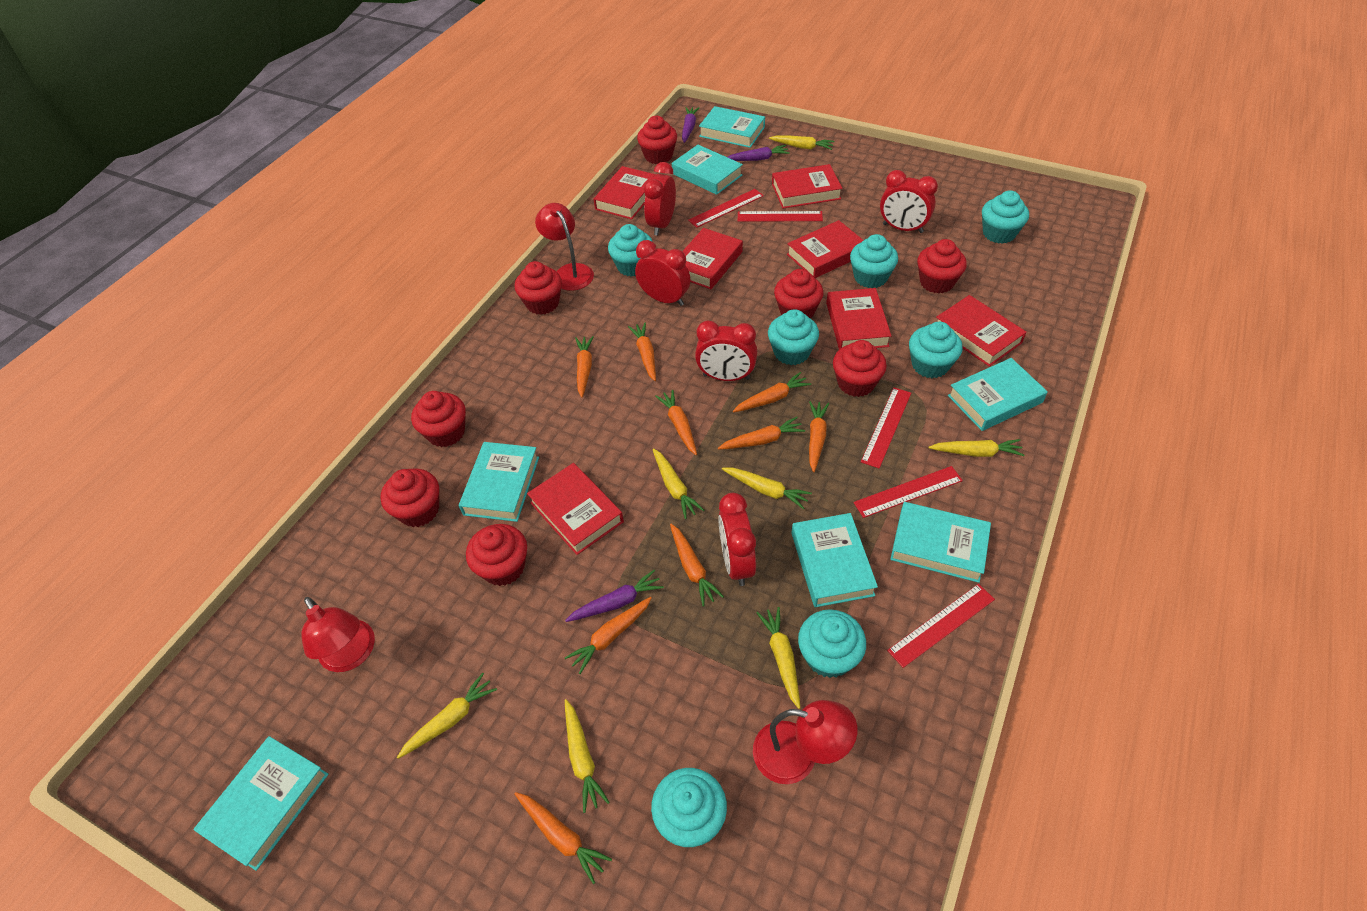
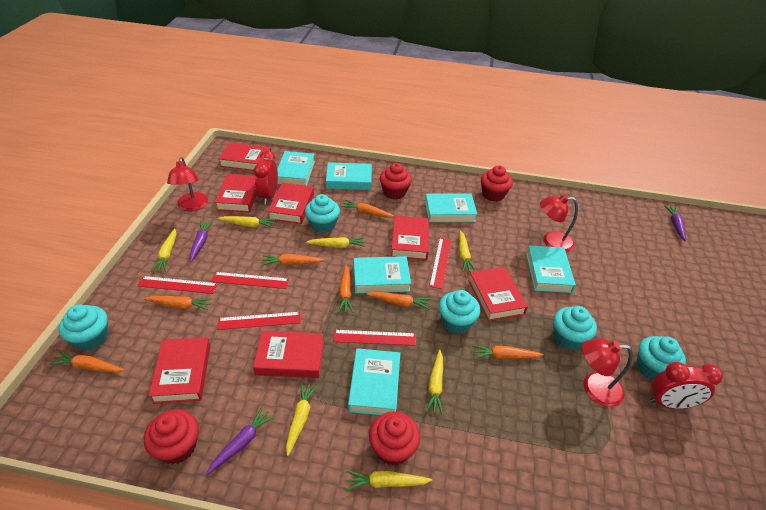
orange carrot: 9 -> 7
red clock: 5 -> 2
red cupcake: 8 -> 4
turquoise book: 7 -> 6
turquoise cupcake: 7 -> 5

